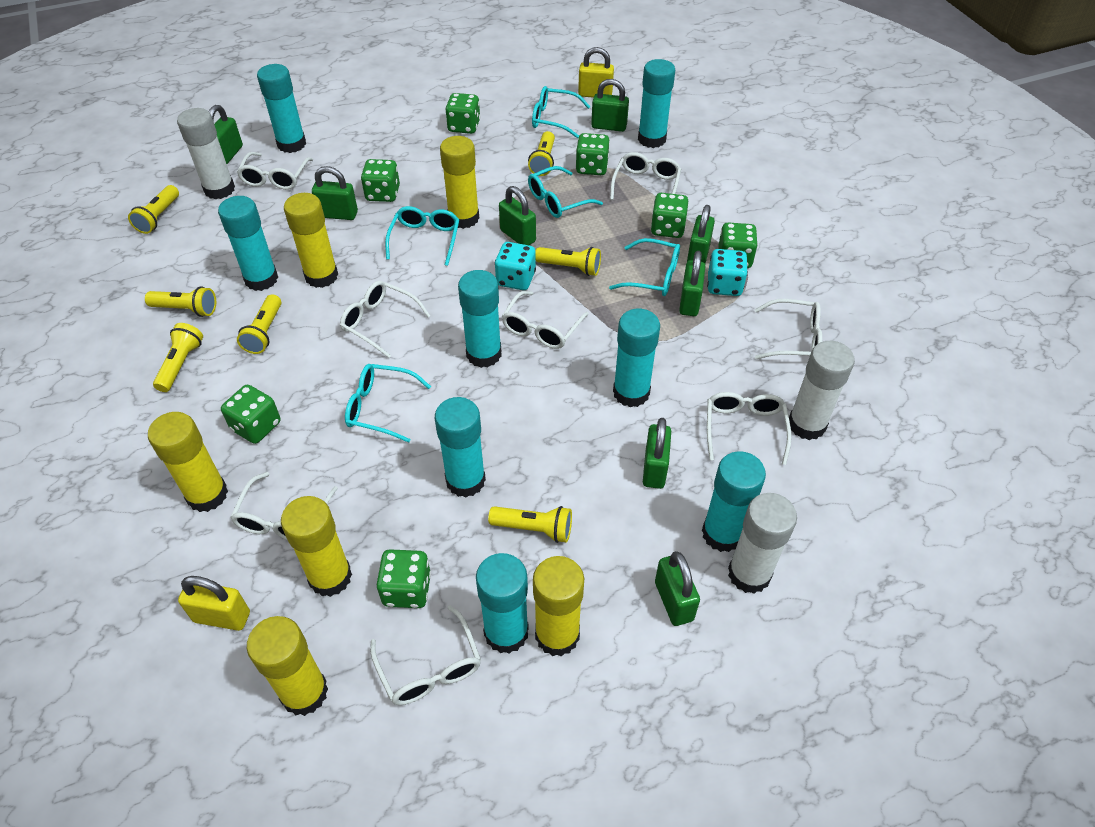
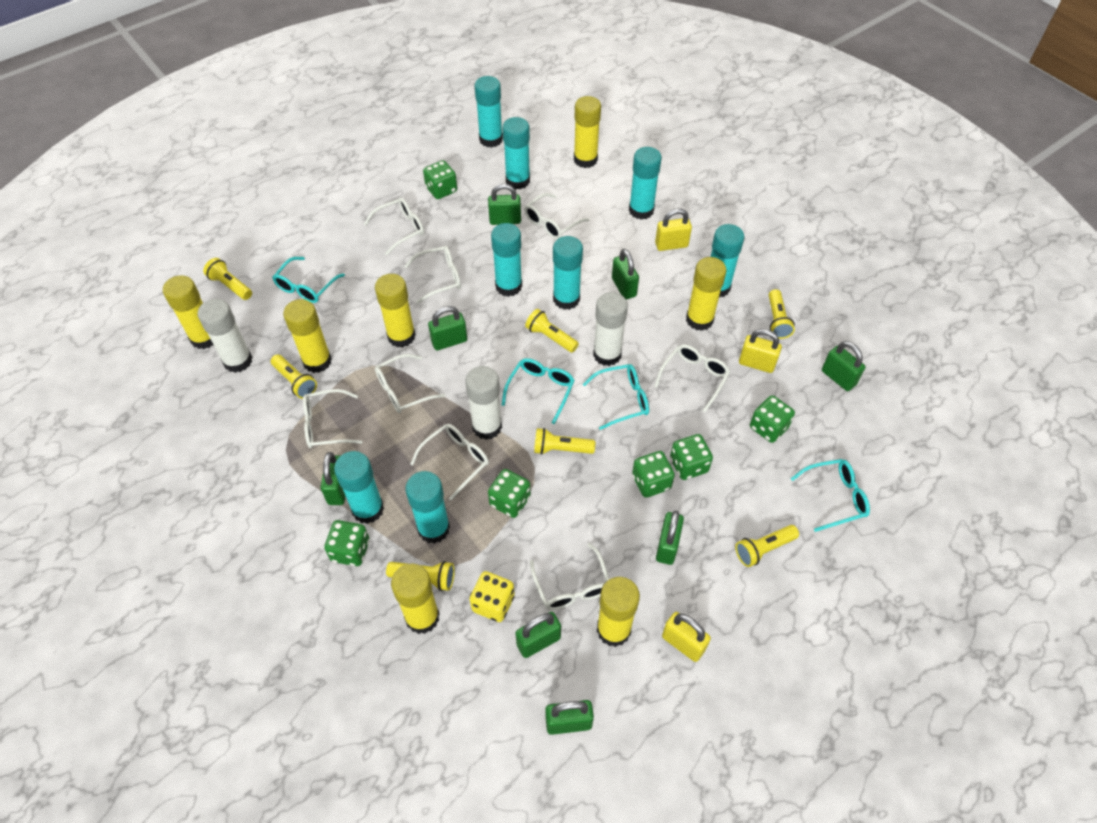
green dice: 7 -> 6
turquoise dice: 2 -> 0
turquoise glasses: 5 -> 4
yellow dice: 0 -> 1
yellow glue stick: 6 -> 7
yellow padlock: 2 -> 3

